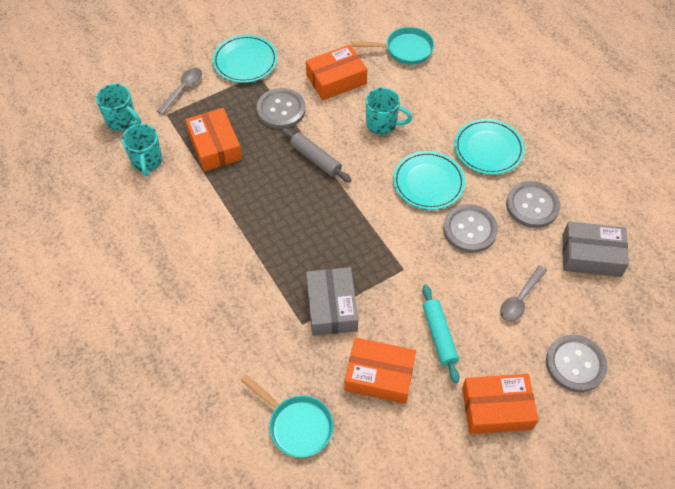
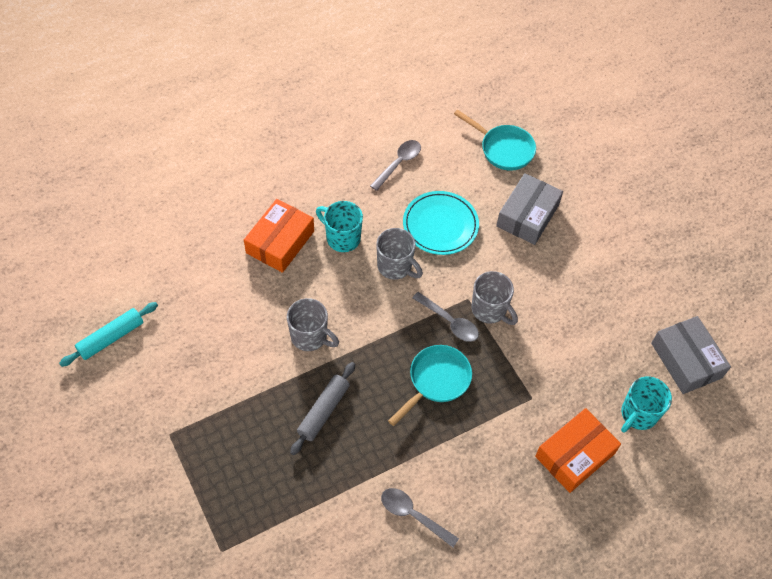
grey button: 4 -> 0
grey mug: 0 -> 3
grey spoon: 2 -> 3
orange box: 4 -> 2
turquoise mug: 3 -> 2
turquoise plate: 3 -> 1

